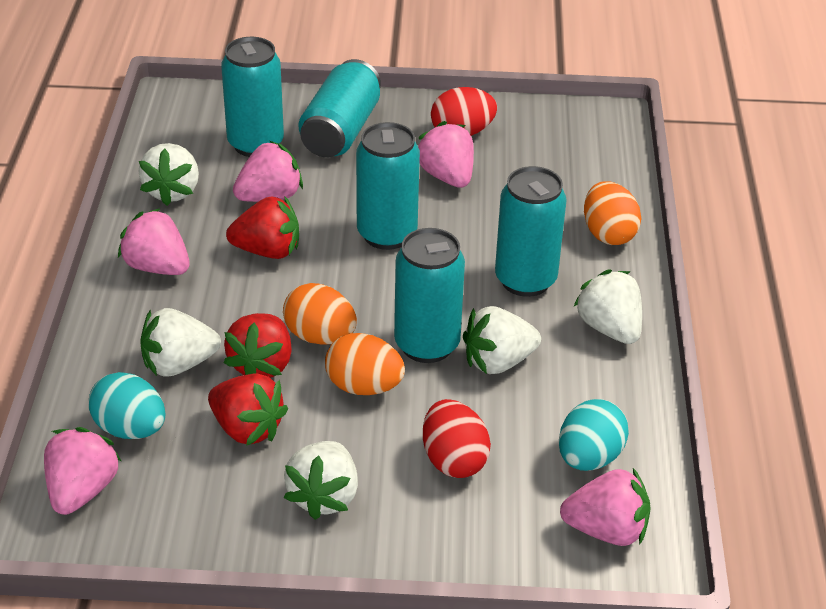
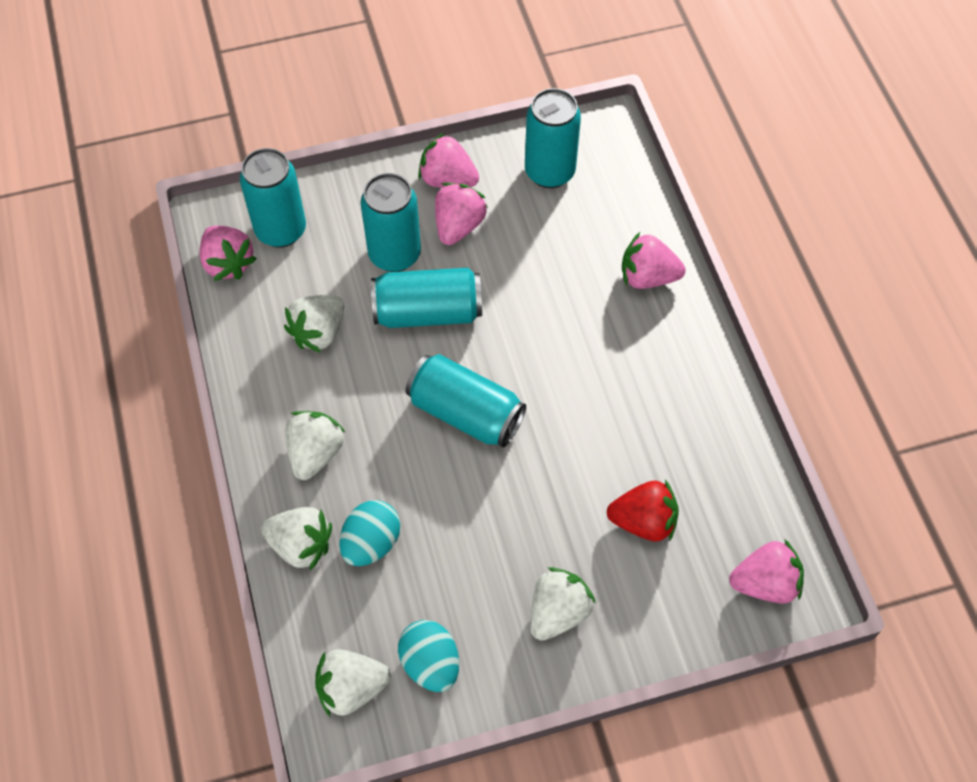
orange egg: 3 -> 0
red egg: 2 -> 0
red strawberry: 3 -> 1

